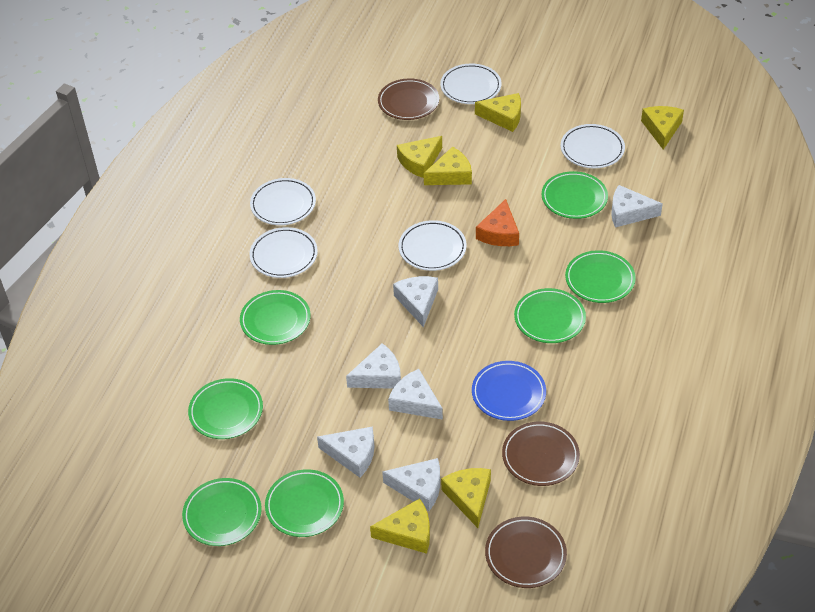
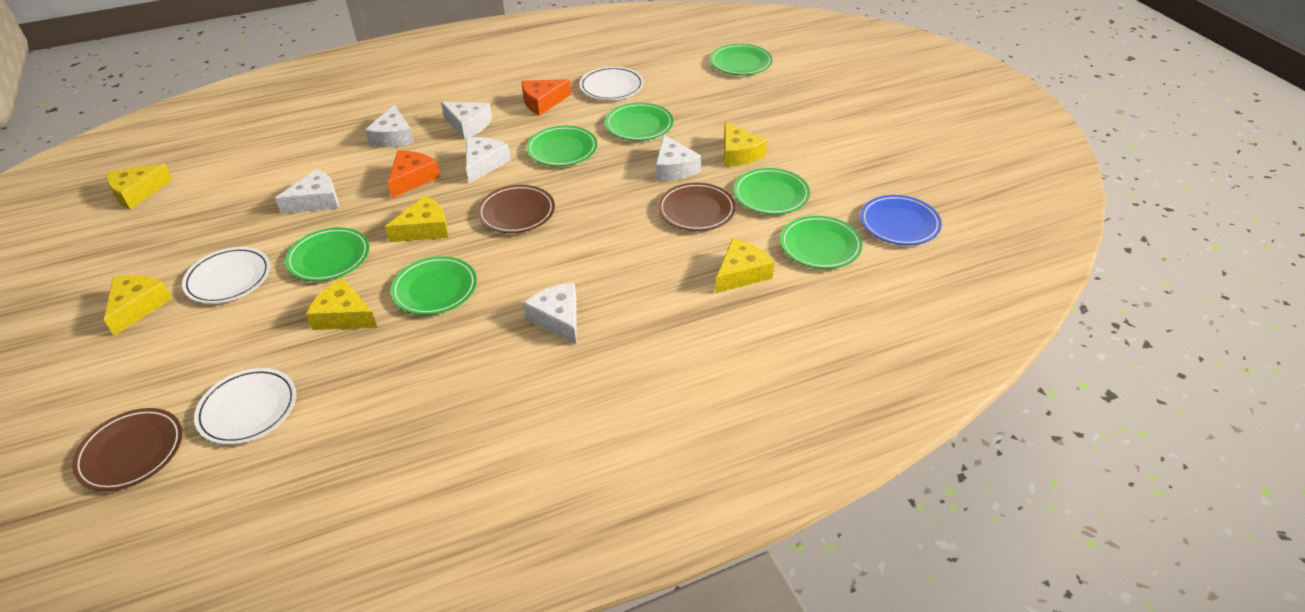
orange cheese: 1 -> 2
white plate: 5 -> 3

